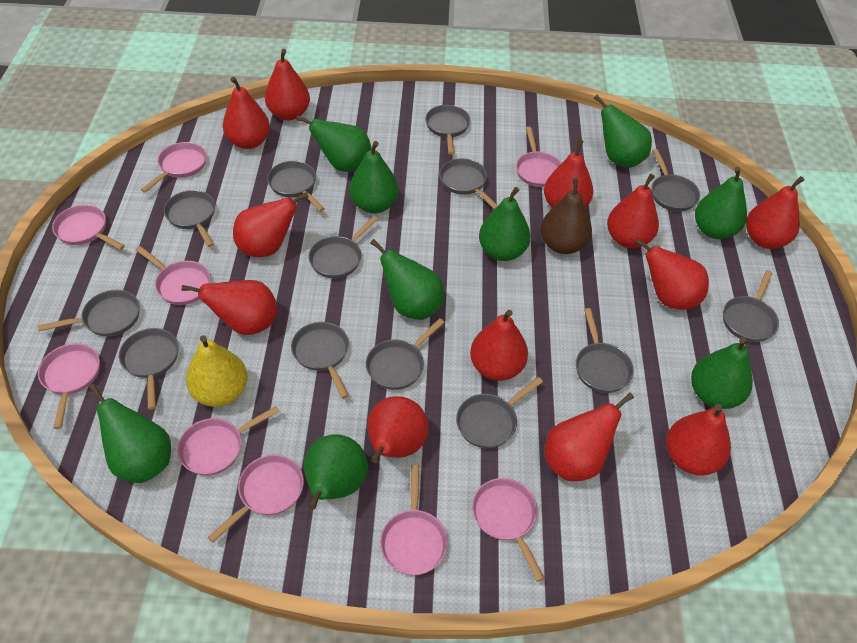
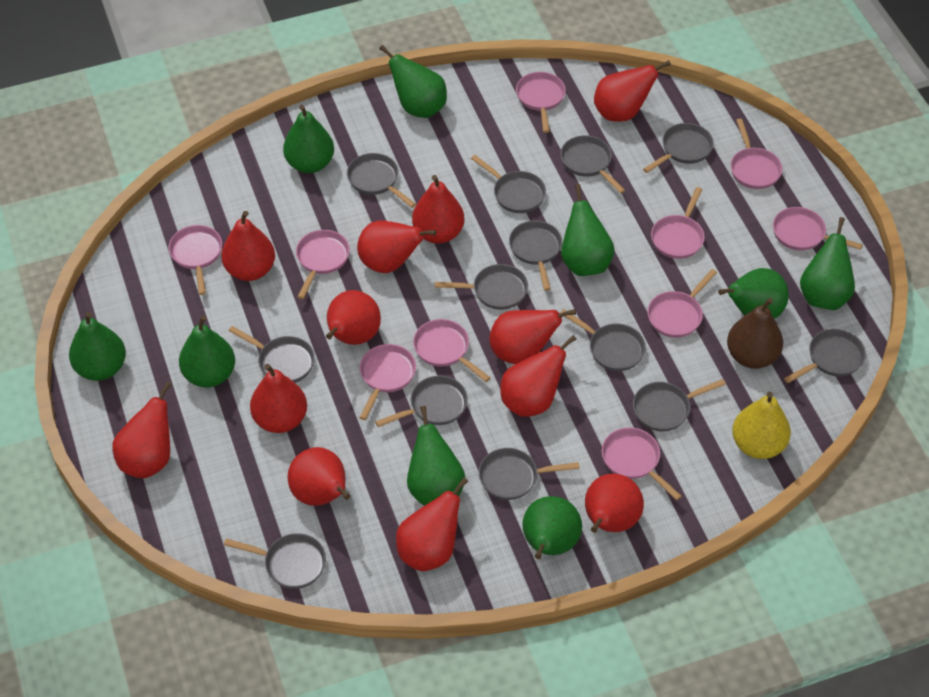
pink pan: 9 -> 10

